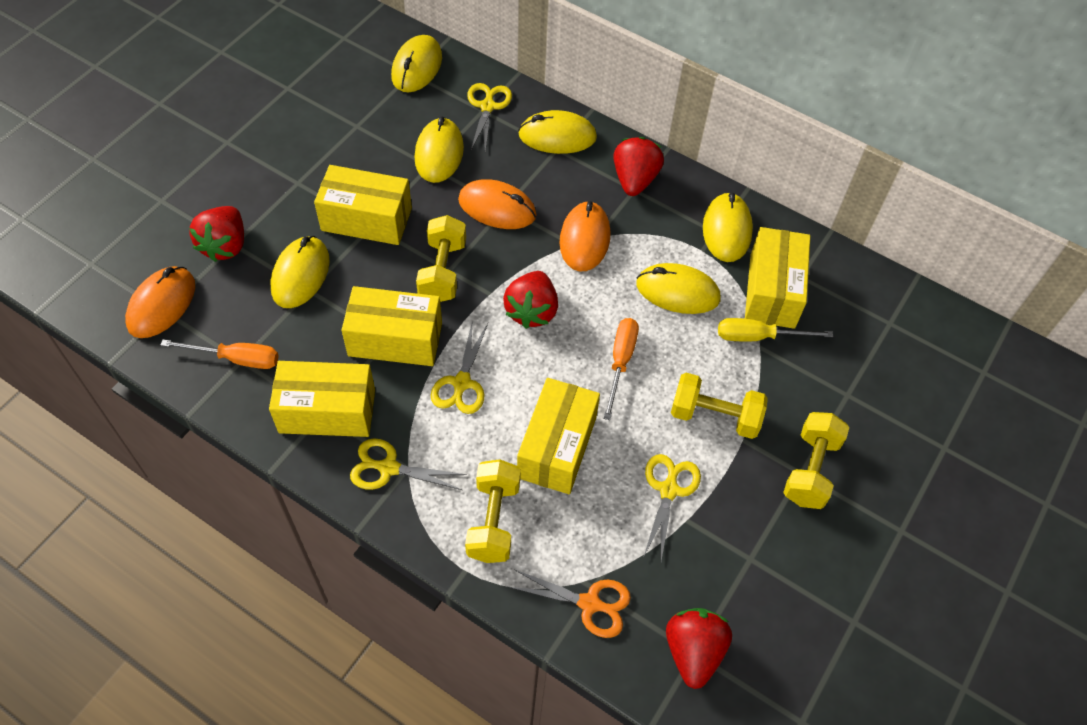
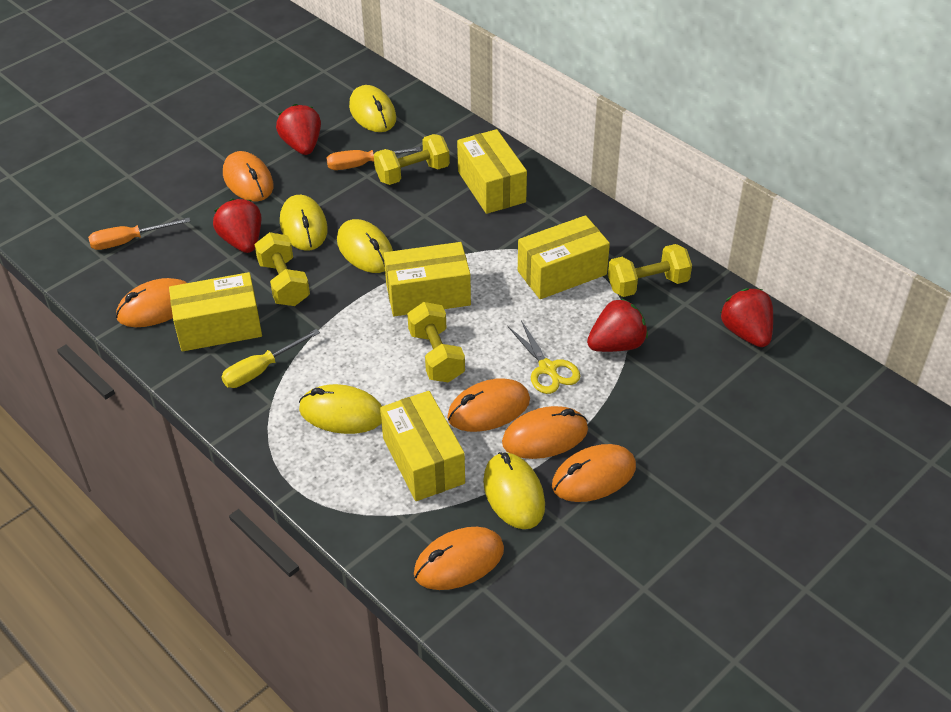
orange mouse: 3 -> 6
orange scissors: 1 -> 0
yellow mouse: 6 -> 5
yellow scissors: 4 -> 1

